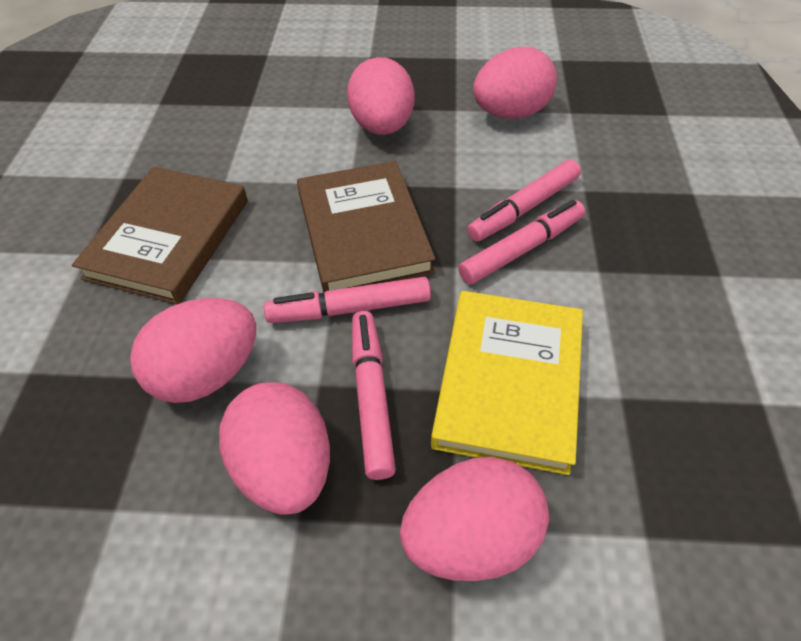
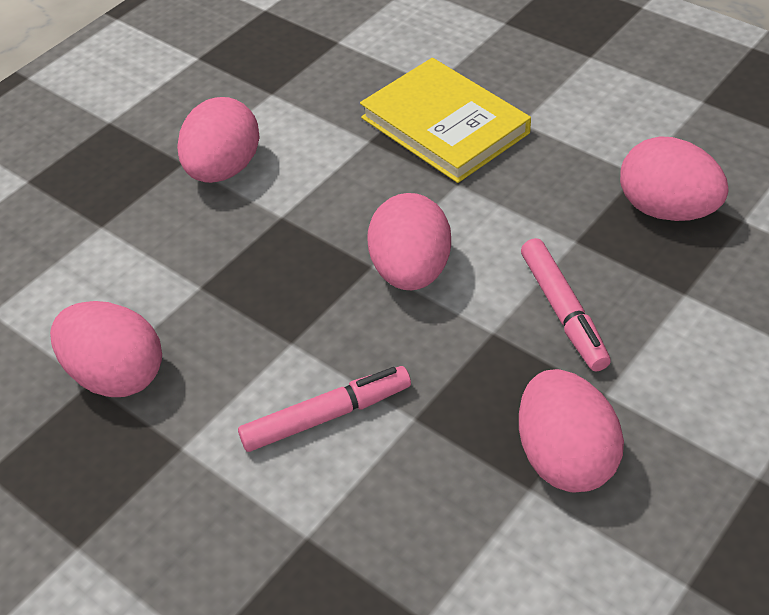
brown book: 2 -> 0
pink marker: 4 -> 2

